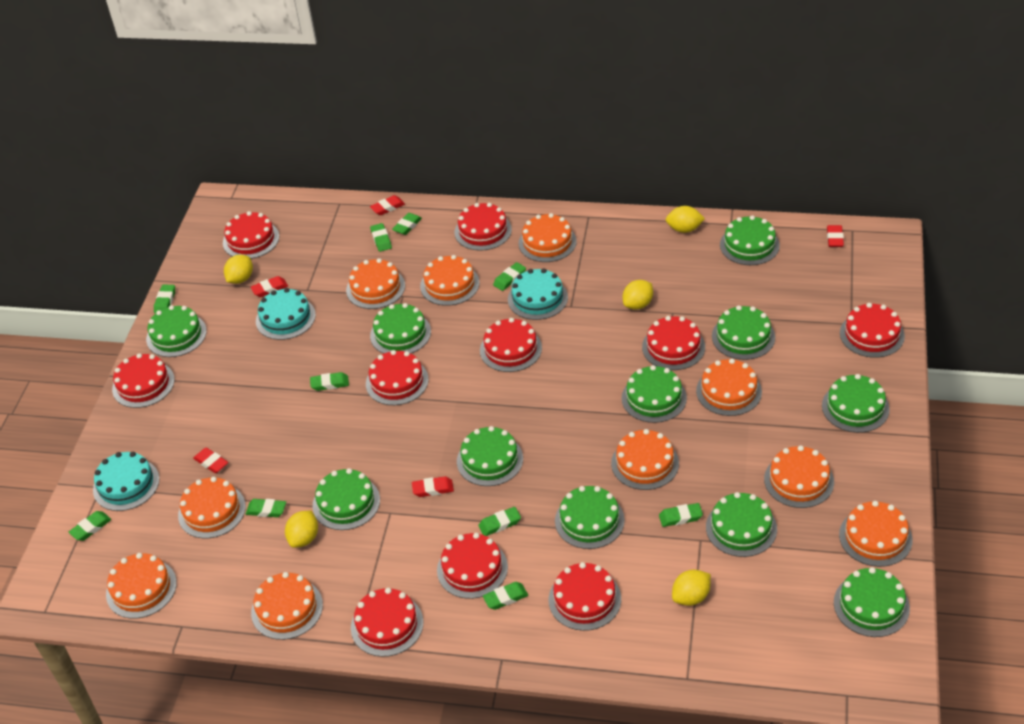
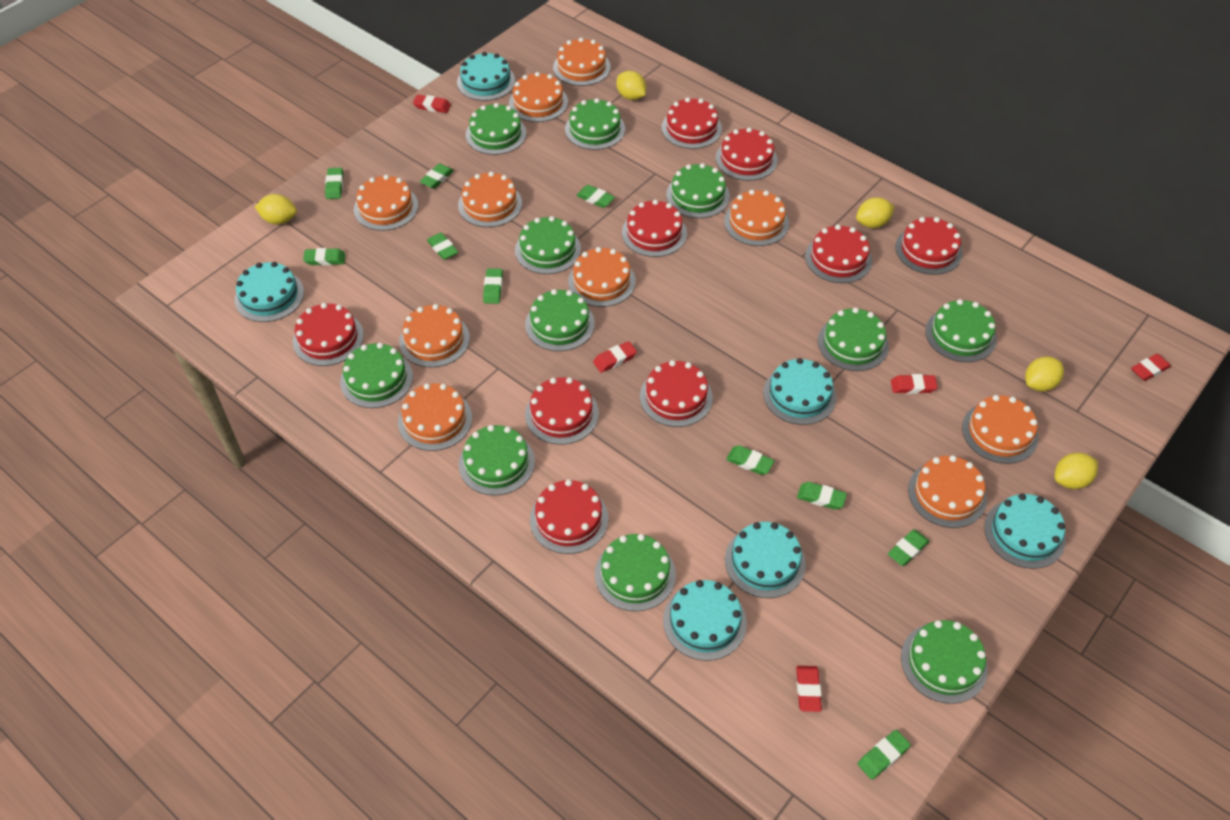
red cake: 10 -> 9
turquoise cake: 3 -> 6

